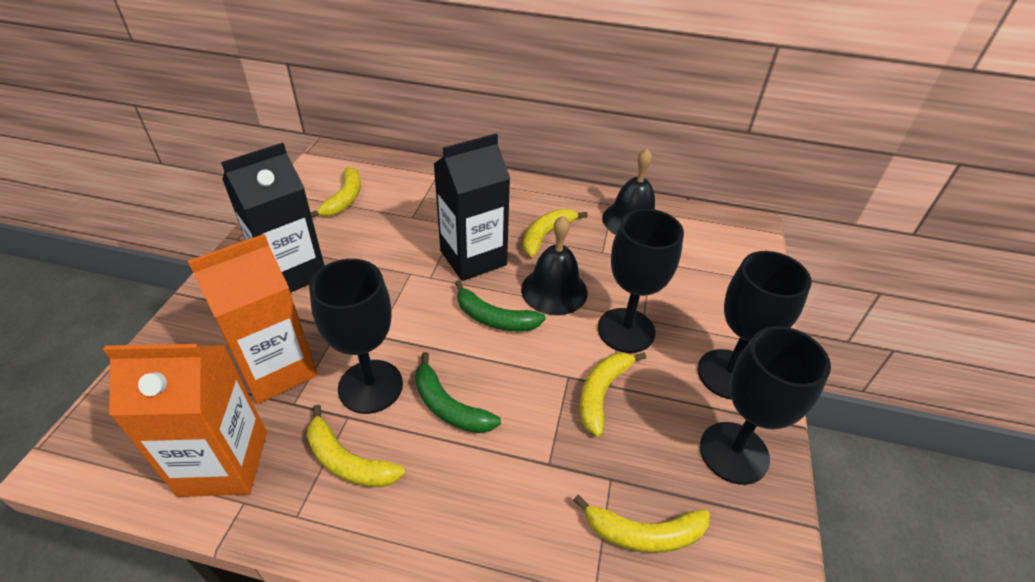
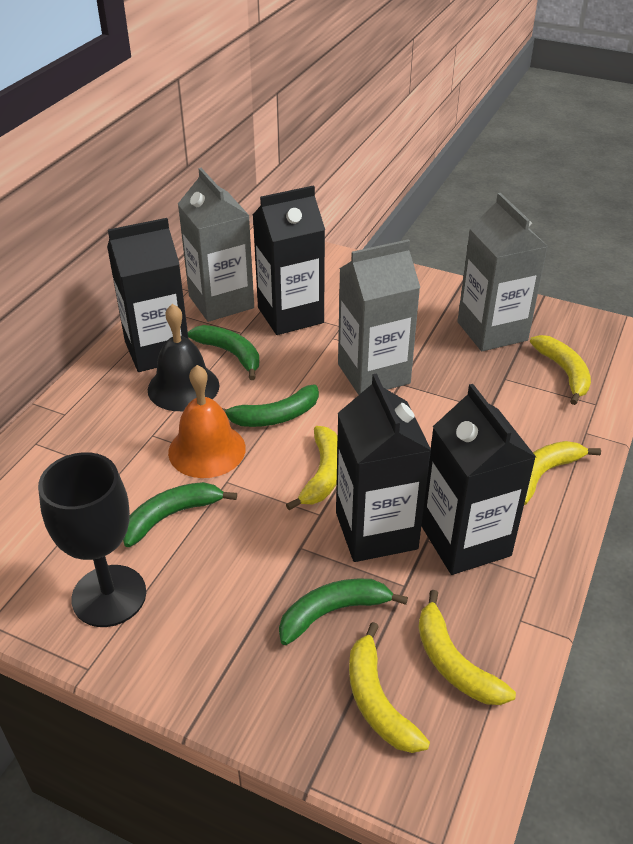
black bell: 2 -> 1
black carton: 2 -> 4
black goblet: 4 -> 1
green banana: 2 -> 4
grey carton: 0 -> 3
orange bell: 0 -> 1
orange carton: 2 -> 0

